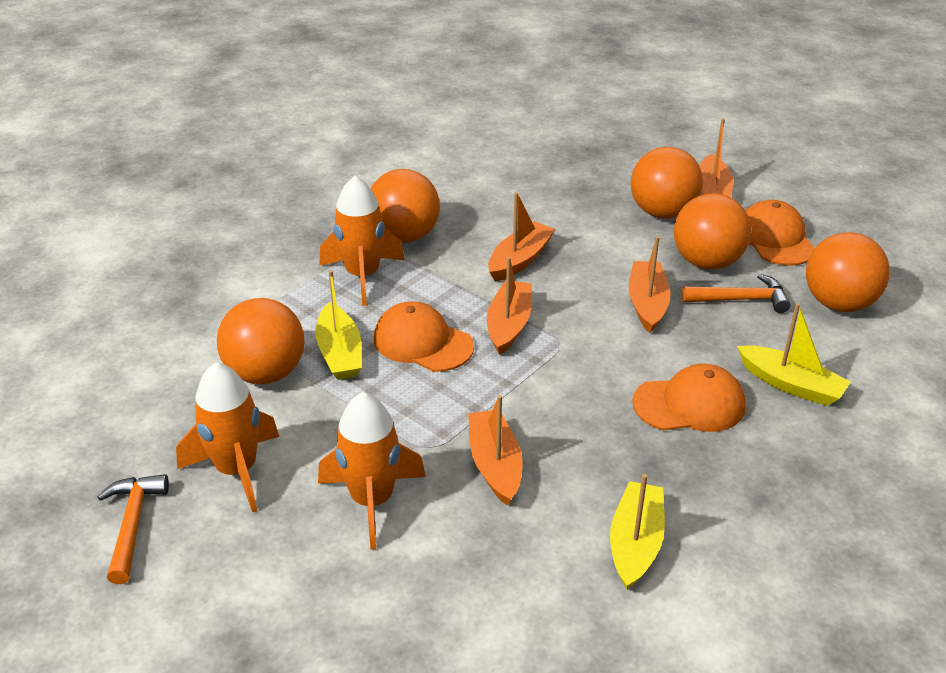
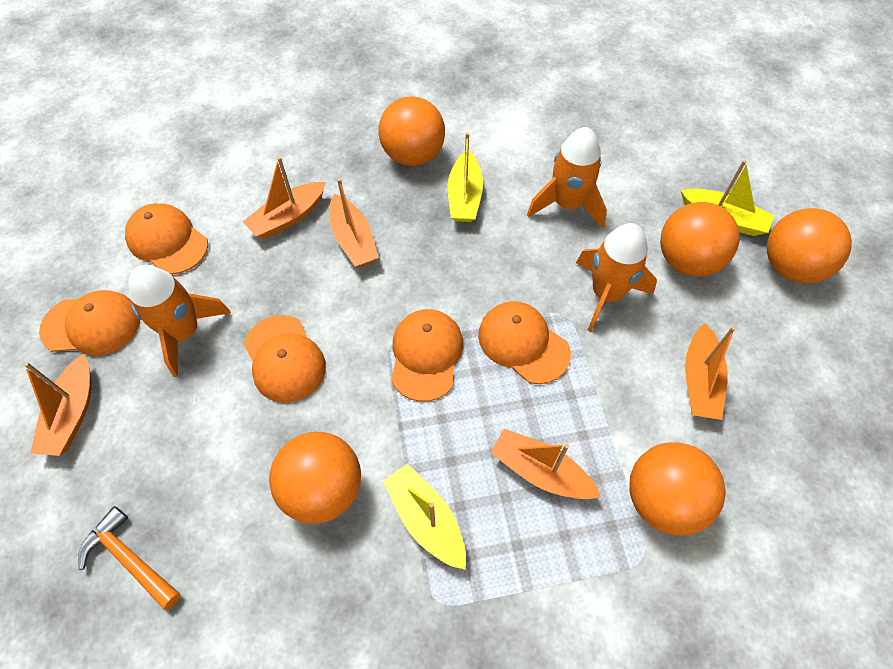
orange cap: 3 -> 5
orange hammer: 2 -> 1

